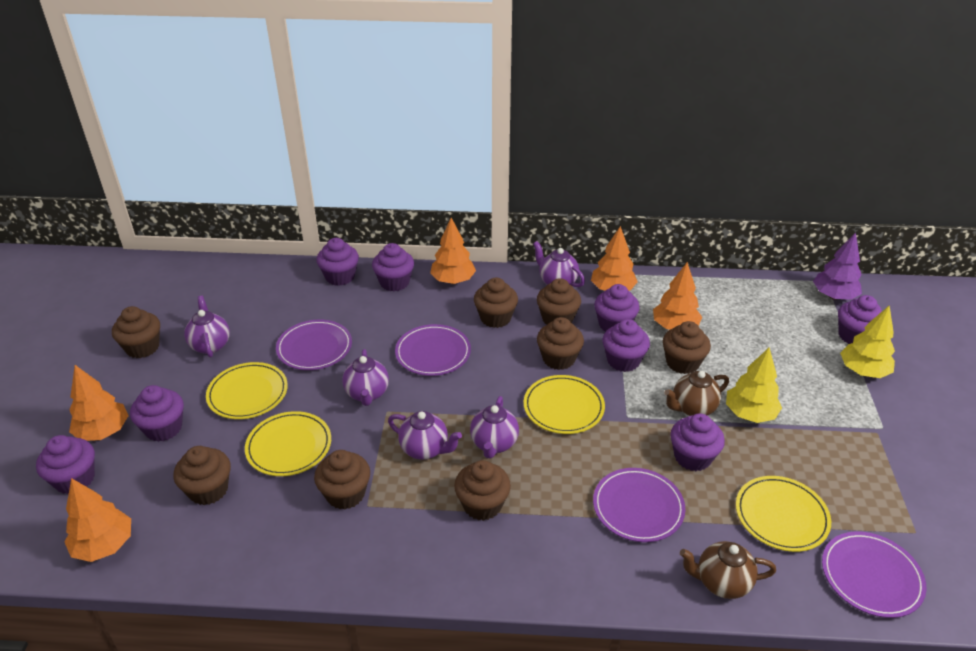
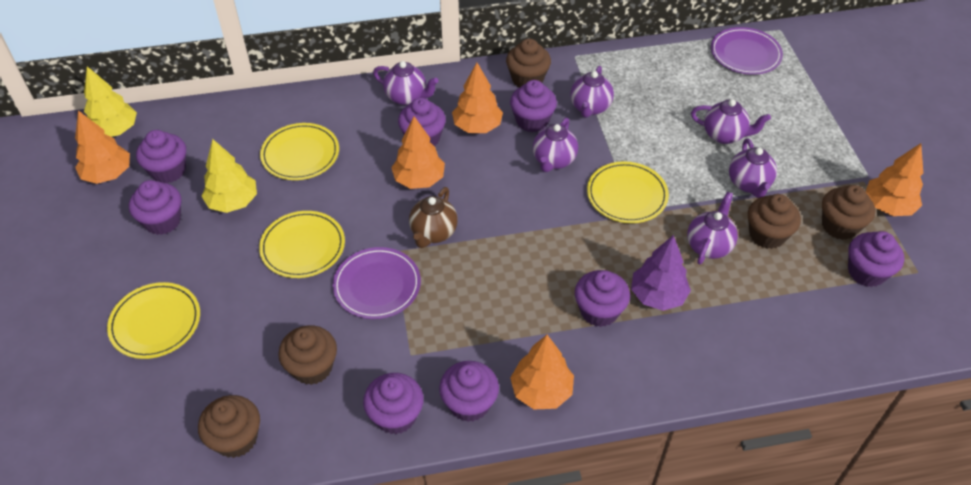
brown cupcake: 8 -> 5
brown teapot: 2 -> 1
purple plate: 4 -> 2
purple teapot: 5 -> 6

